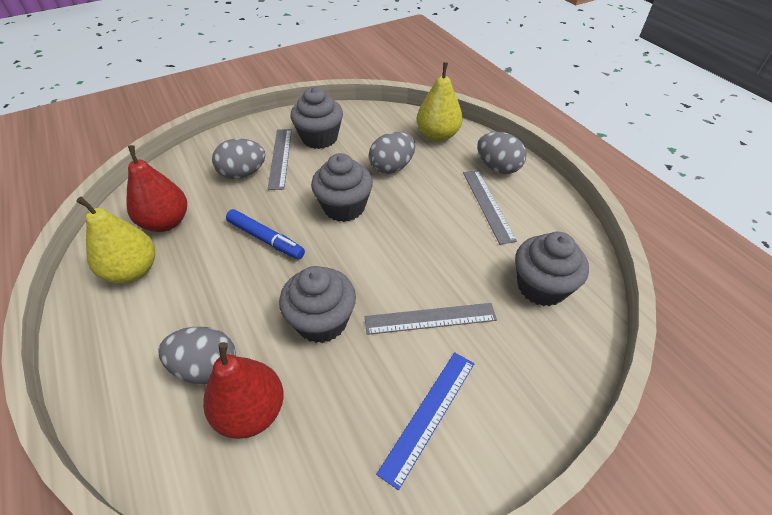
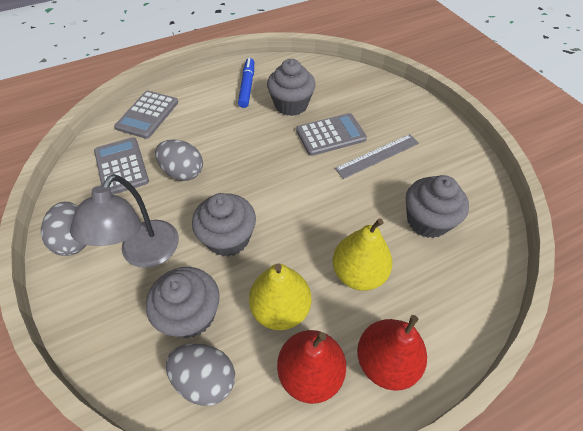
blue ruler: 1 -> 0
grey calculator: 0 -> 3
grey egg: 4 -> 3
grey lamp: 0 -> 1
grey ruler: 3 -> 1

